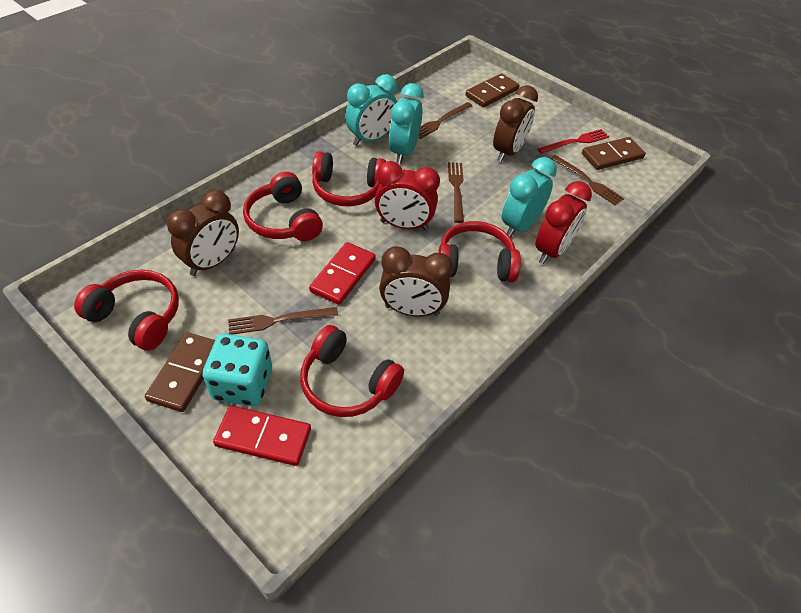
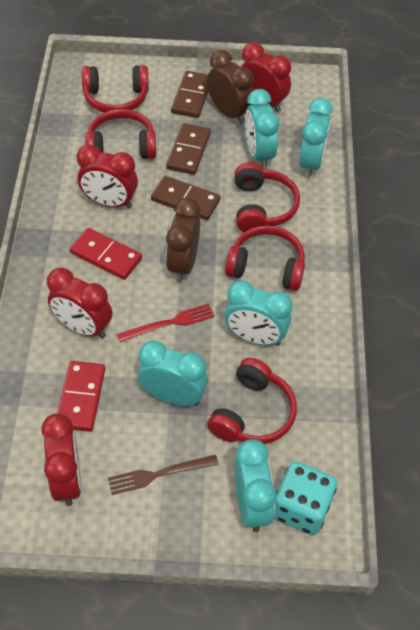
brown clock: 3 -> 2
brown fork: 4 -> 1
red clock: 2 -> 4
turquoise clock: 3 -> 5

